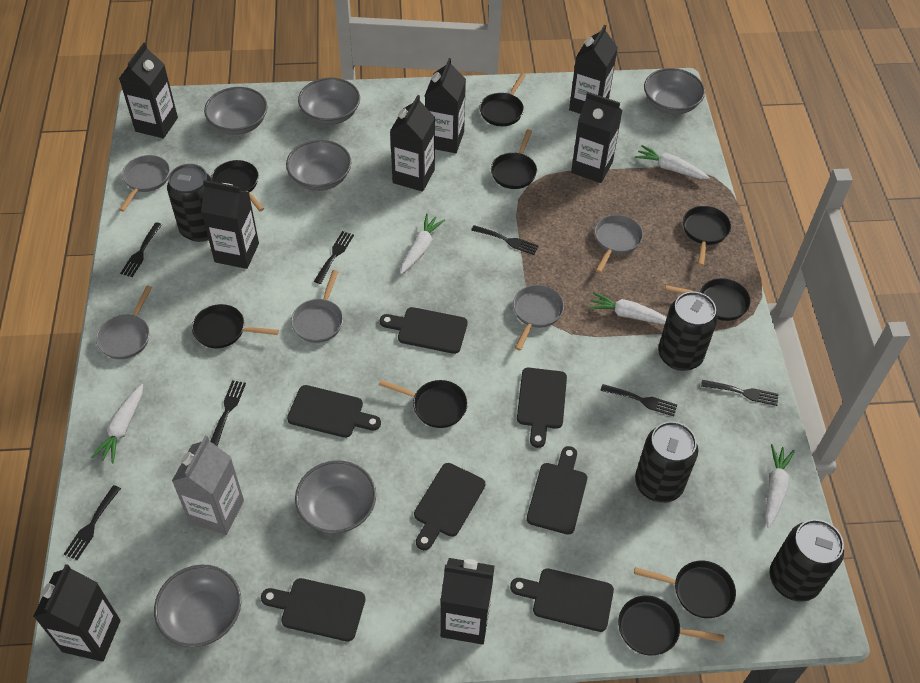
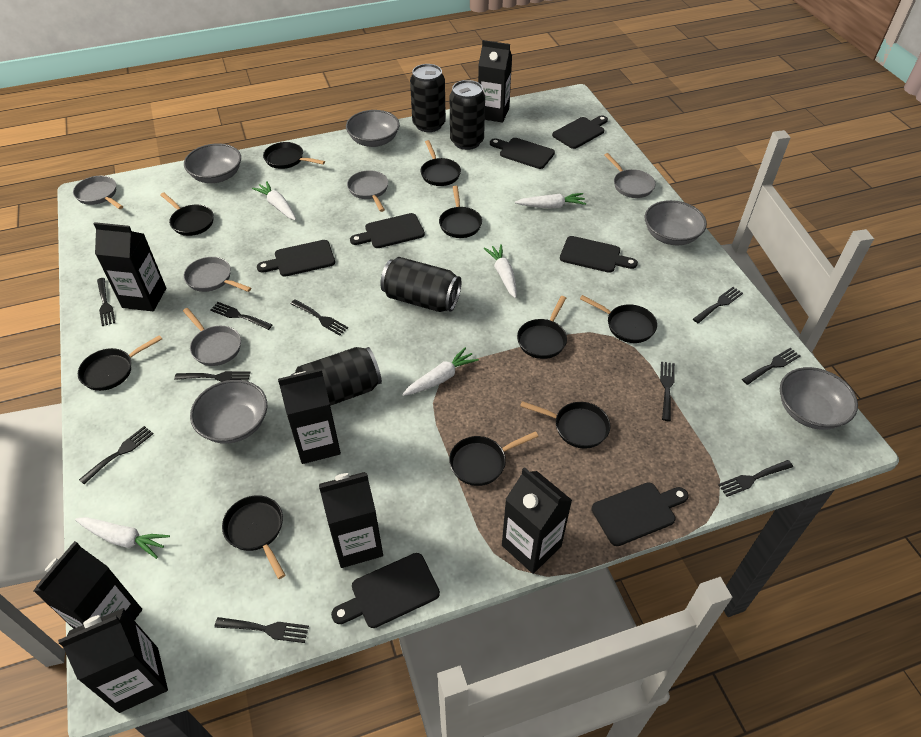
black carton: 8 -> 7
black fork: 7 -> 10
black pan: 9 -> 10
grey bowl: 6 -> 5
grey carton: 1 -> 0

